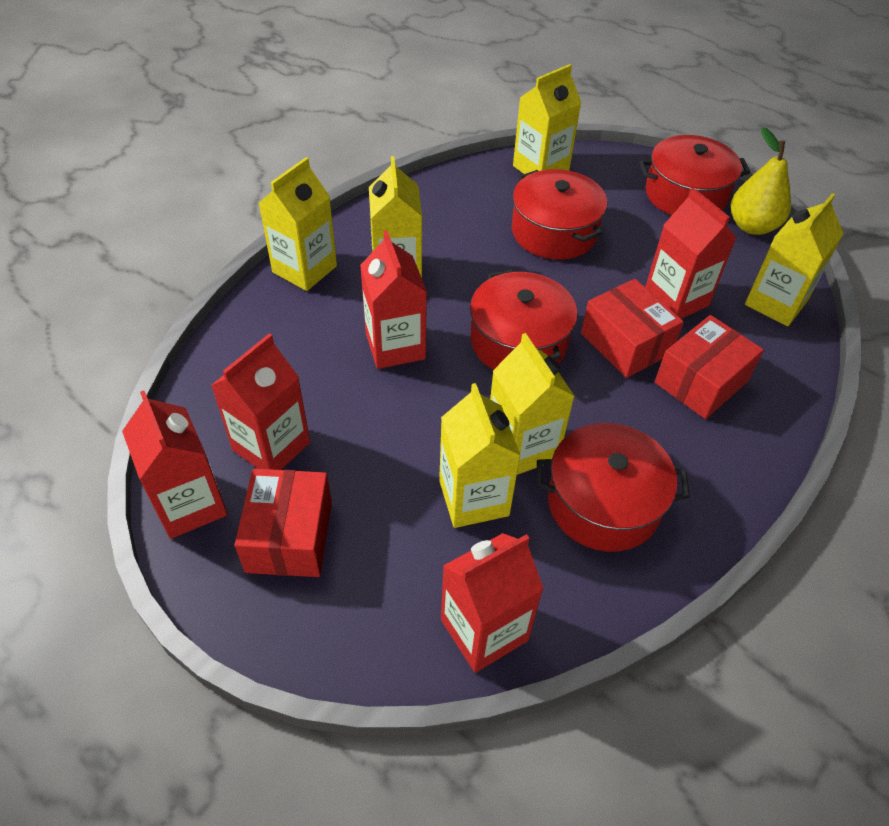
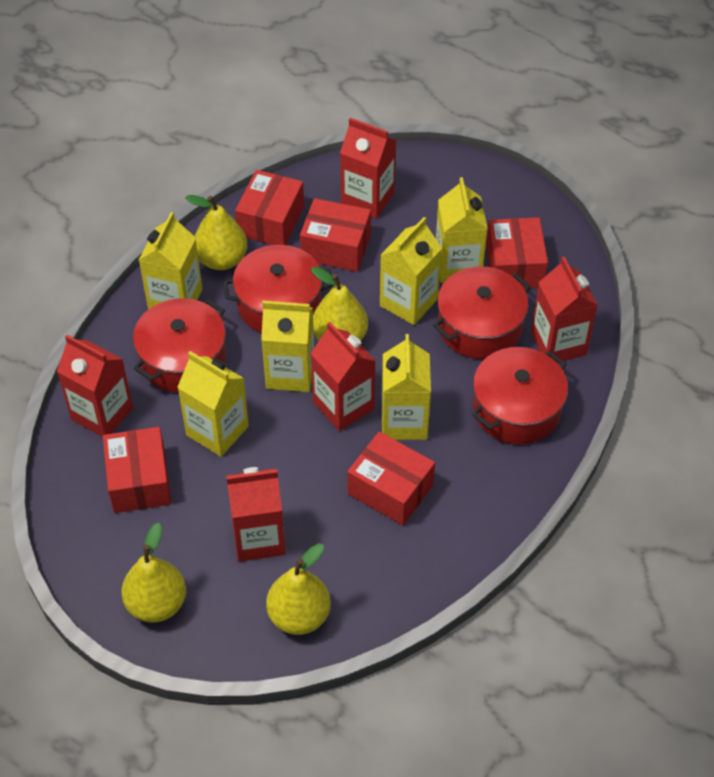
red box: 3 -> 5
yellow pear: 1 -> 4

